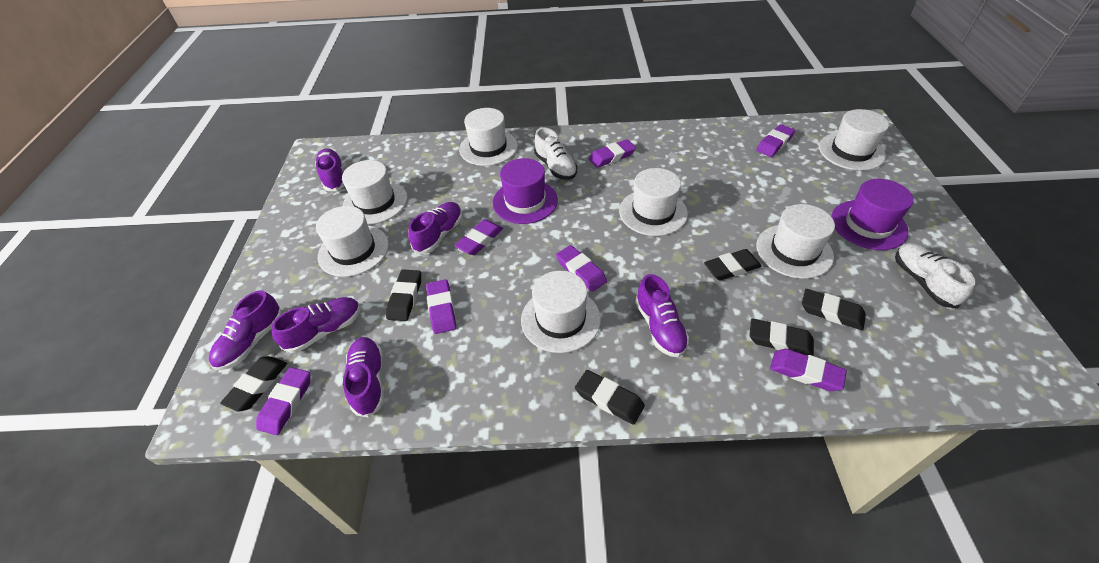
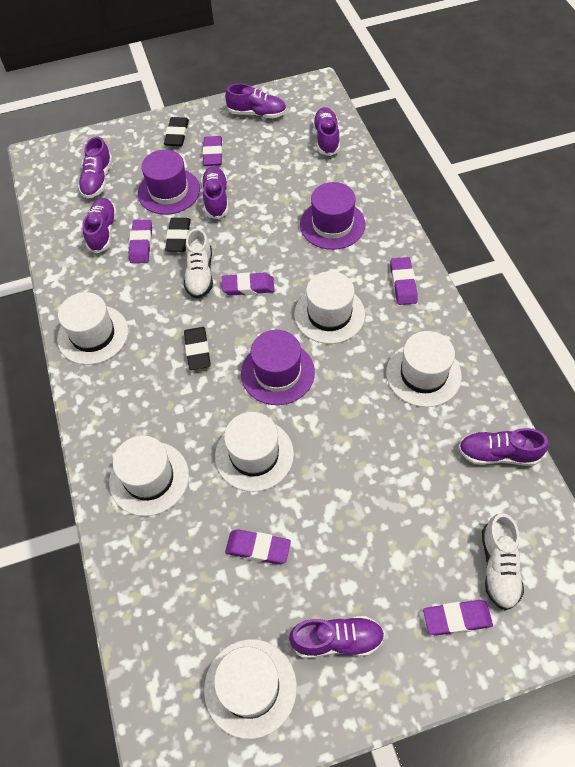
black eraser: 6 -> 3
purple eraser: 7 -> 6
purple hat: 2 -> 3
purple shoe: 6 -> 7
white hat: 7 -> 6

